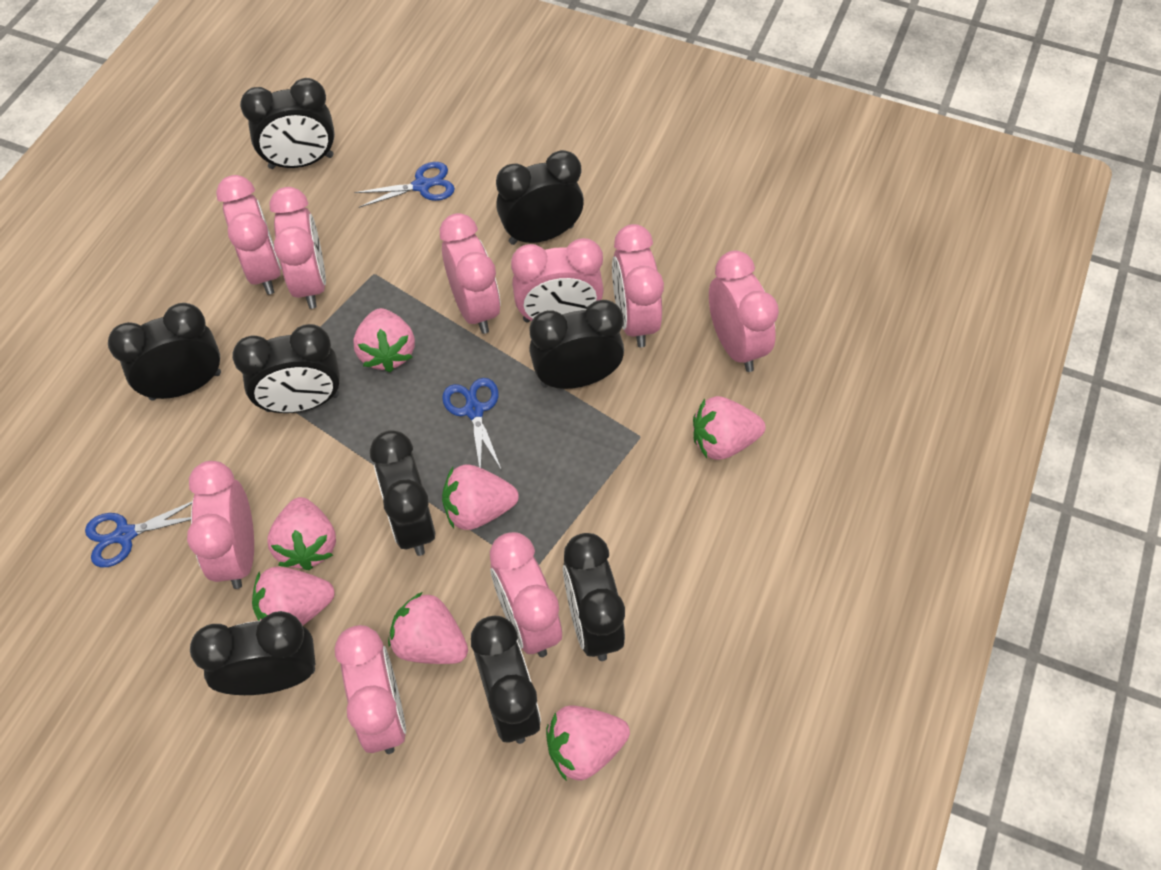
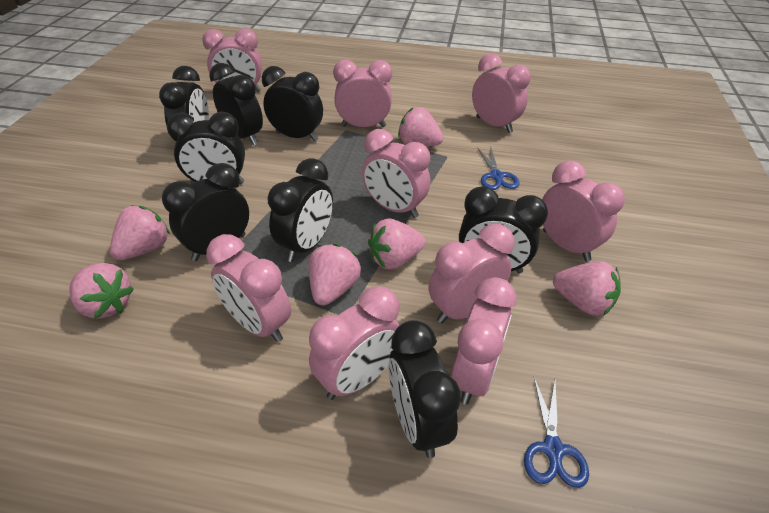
black clock: 9 -> 8
blue scissors: 3 -> 2
pink strawberry: 7 -> 6

